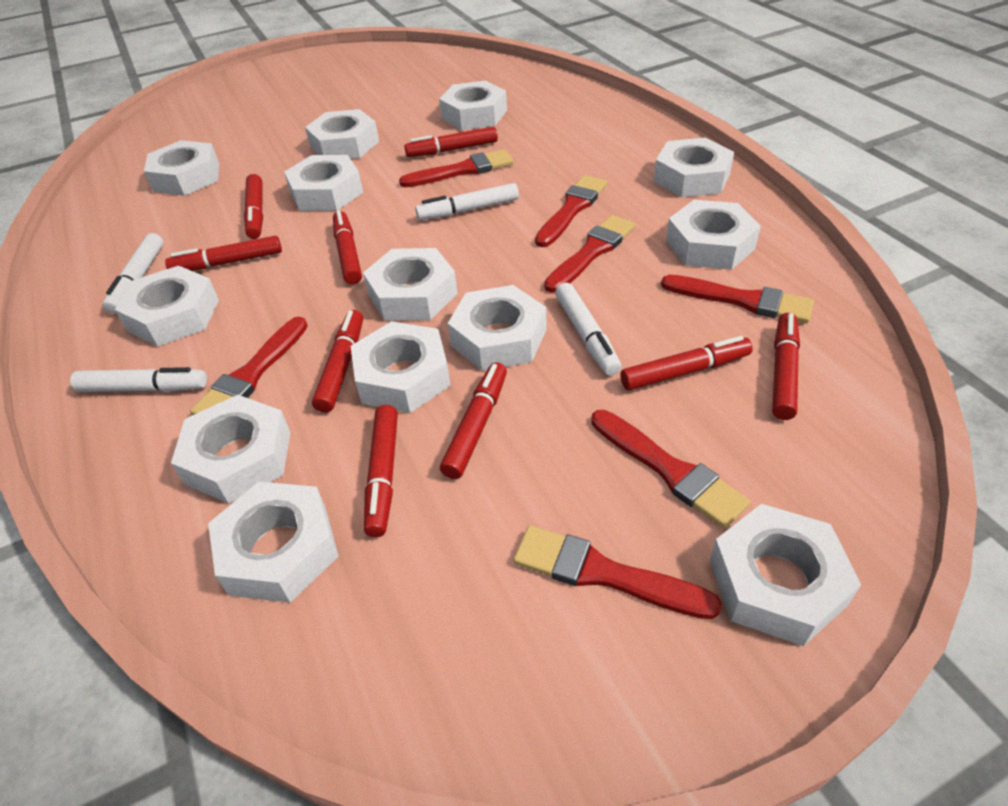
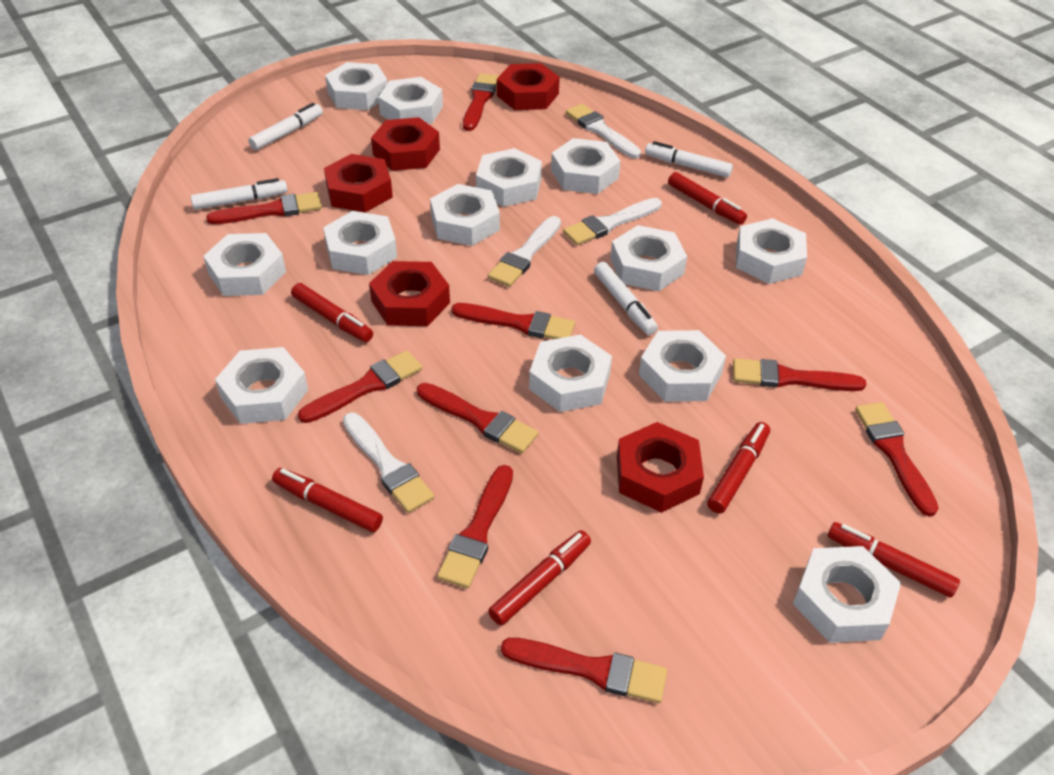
red brush: 7 -> 9
red marker: 9 -> 6
red nut: 0 -> 5
white brush: 0 -> 4

